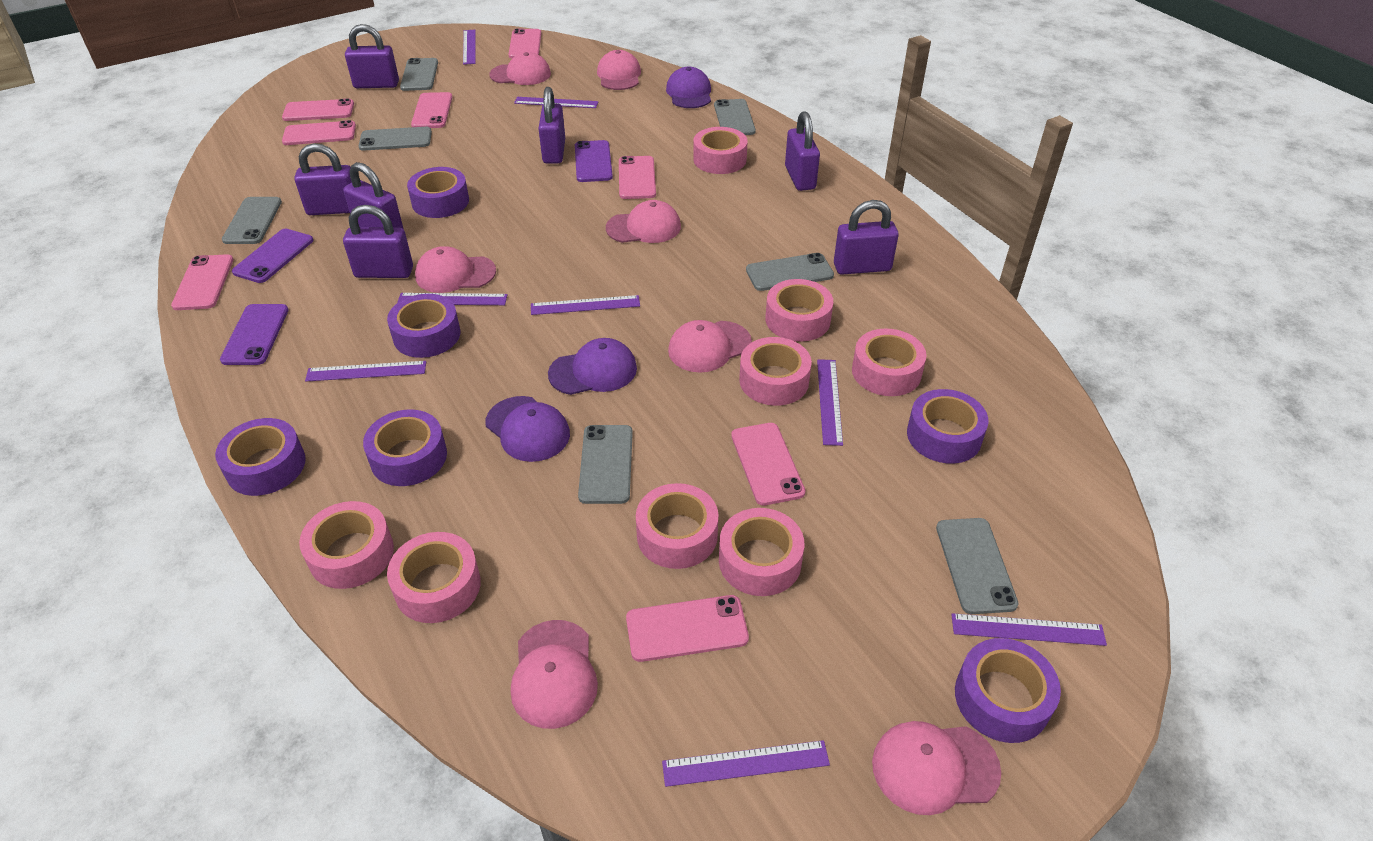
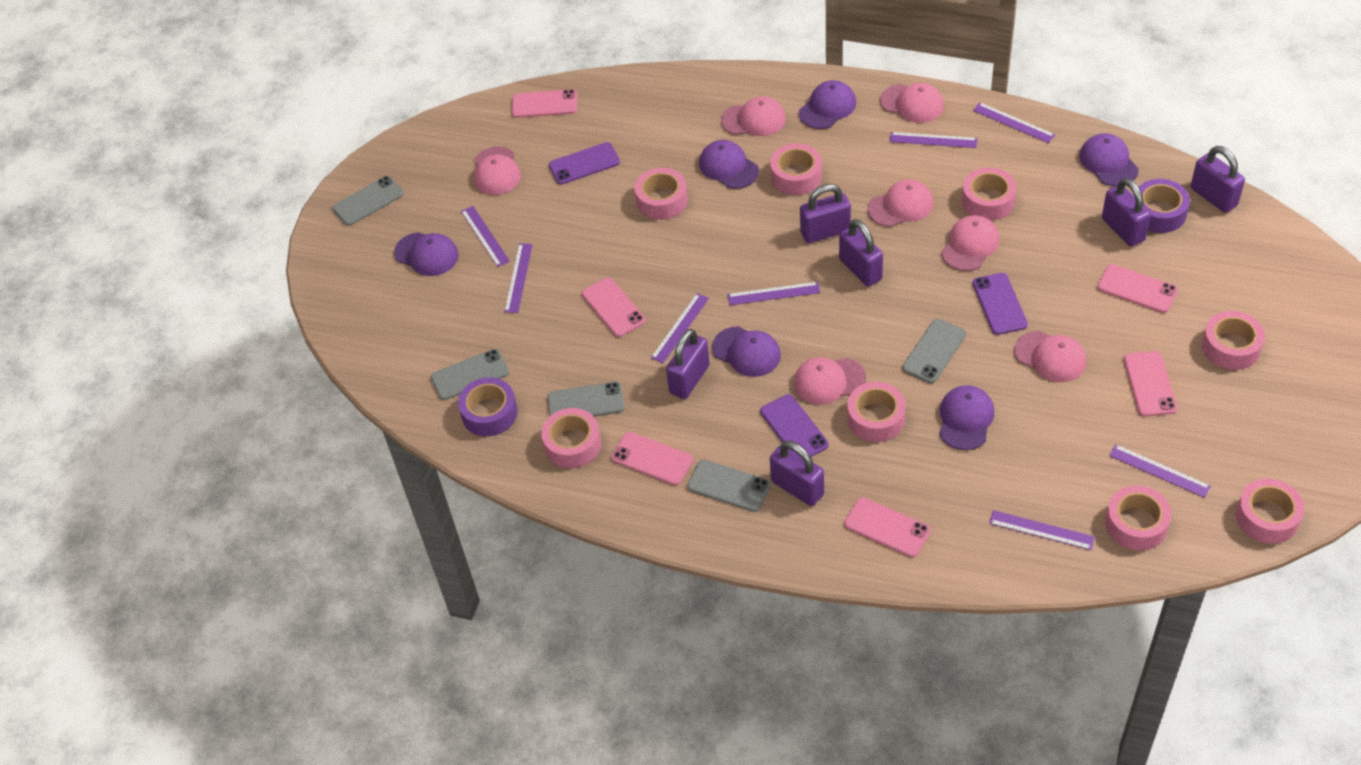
grey phone: 7 -> 5
pink phone: 8 -> 6
purple cap: 3 -> 6
purple padlock: 7 -> 6
purple tape: 6 -> 2

